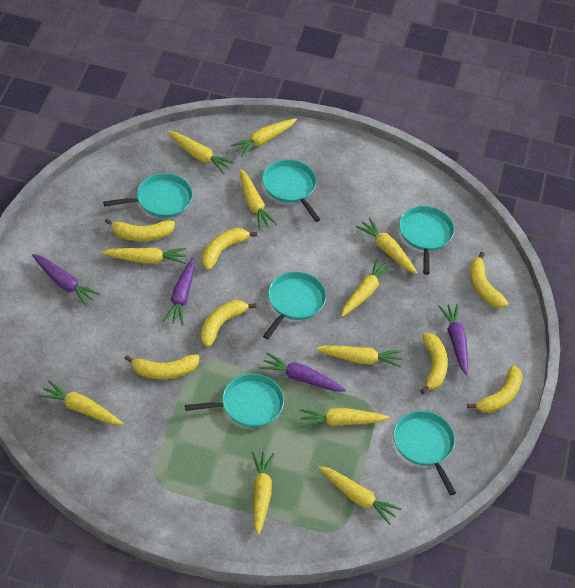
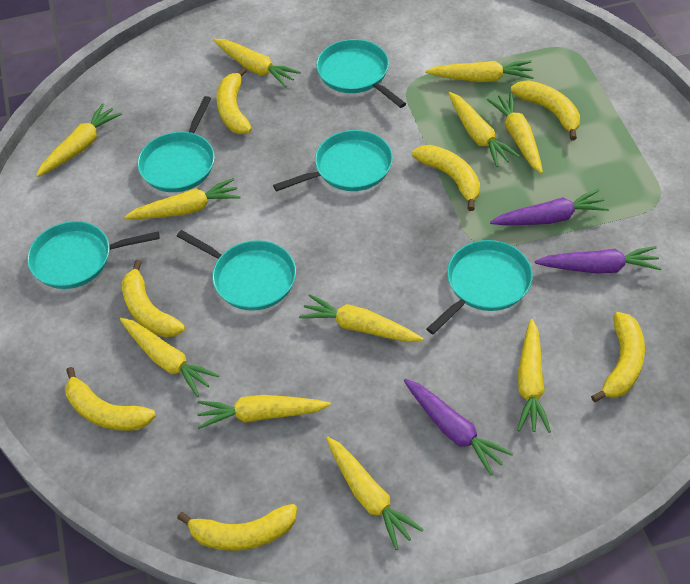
purple carrot: 4 -> 3

